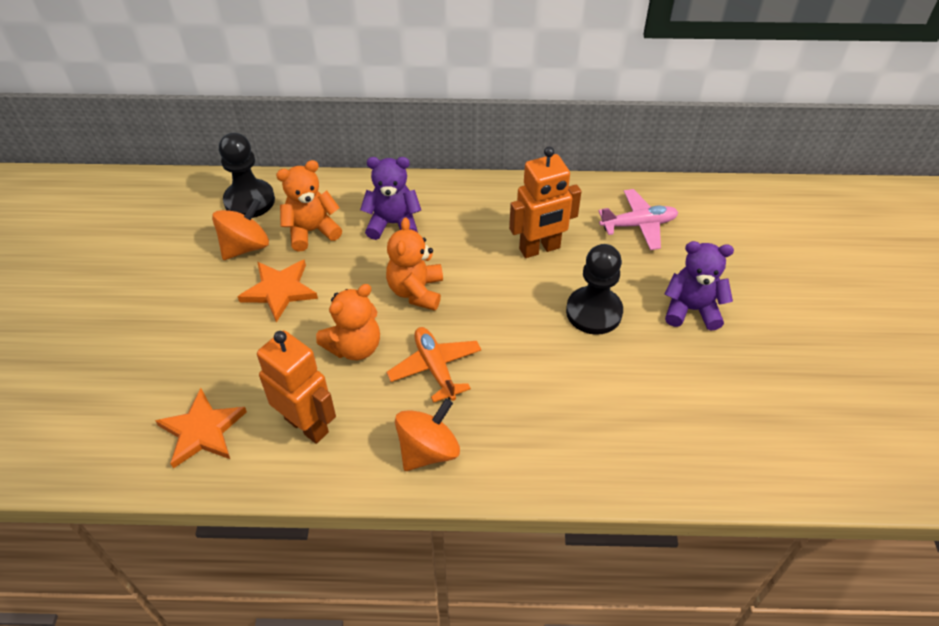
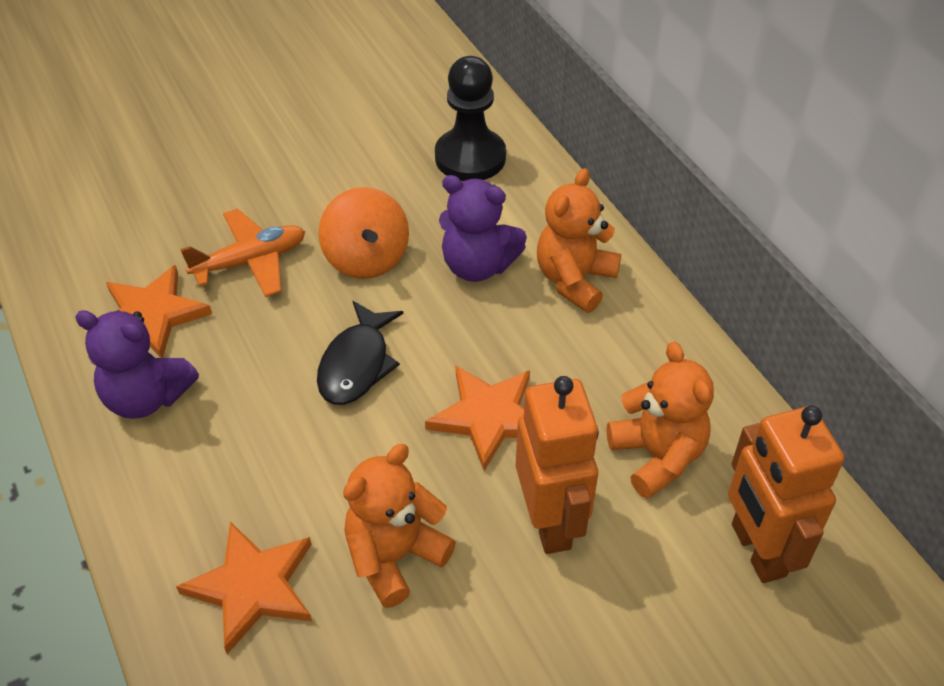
black fish: 0 -> 1
black pawn: 2 -> 1
orange spinning top: 2 -> 1
orange star: 2 -> 3
pink plane: 1 -> 0

